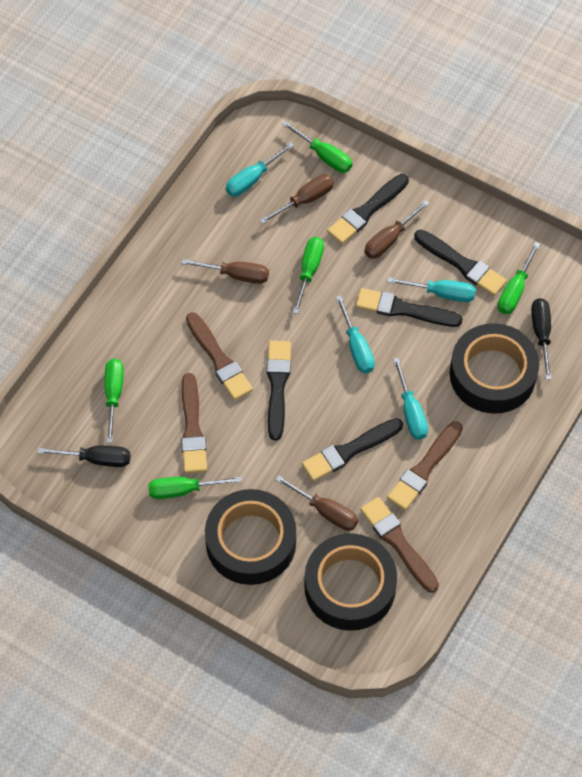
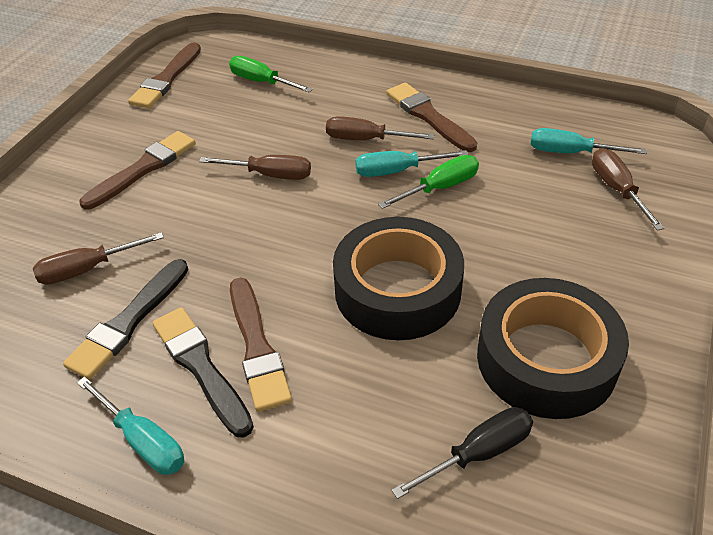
black brush: 5 -> 2
black screwdriver: 2 -> 1
black tape: 3 -> 2
green screwdriver: 5 -> 2
turquoise screwdriver: 4 -> 3

